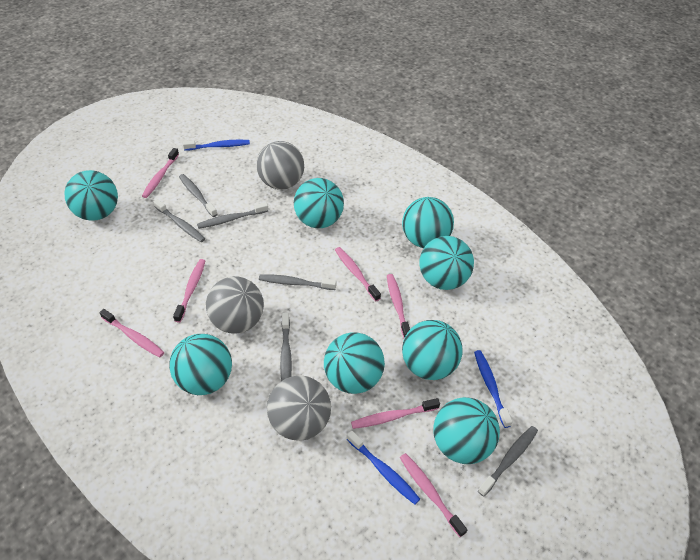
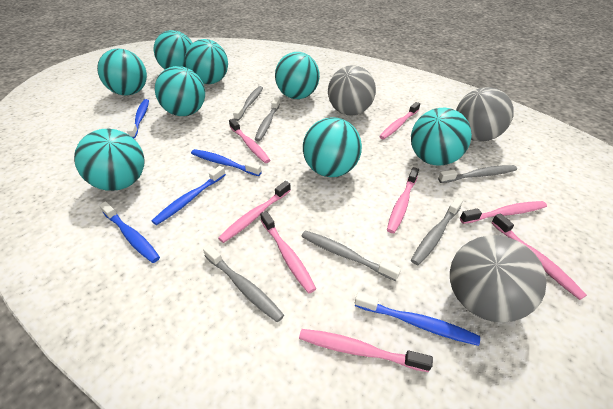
blue toothbrush: 3 -> 5
pink toothbrush: 7 -> 8

